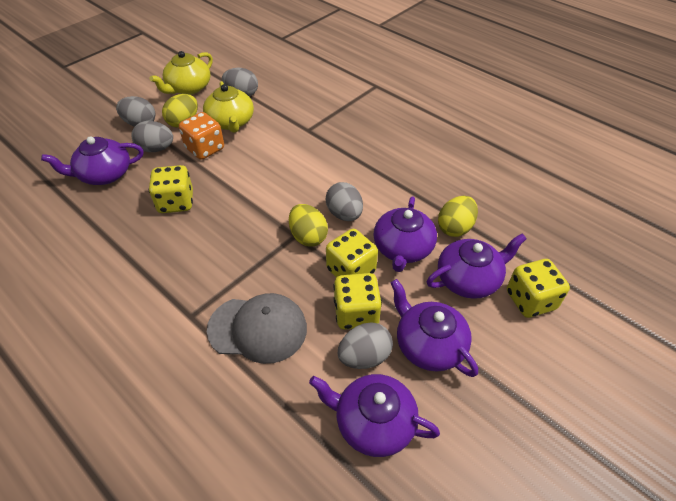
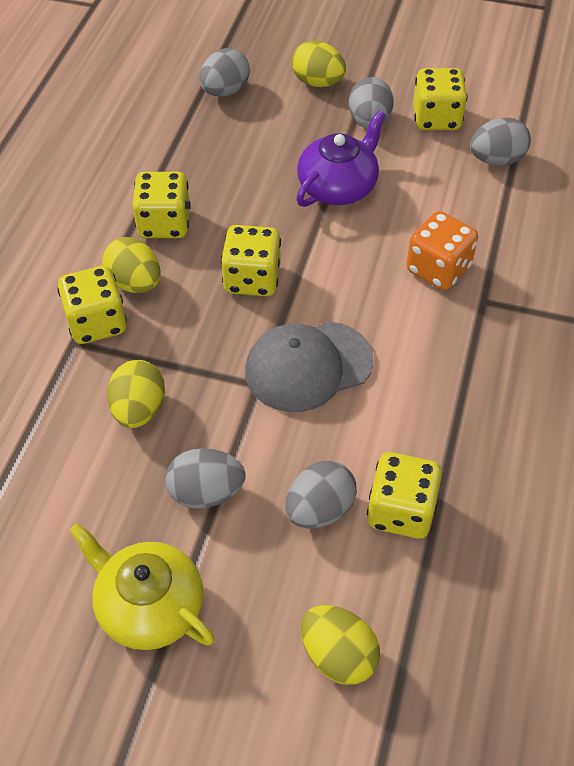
purple teapot: 5 -> 1
yellow dice: 4 -> 5
yellow egg: 3 -> 4
yellow teapot: 2 -> 1

